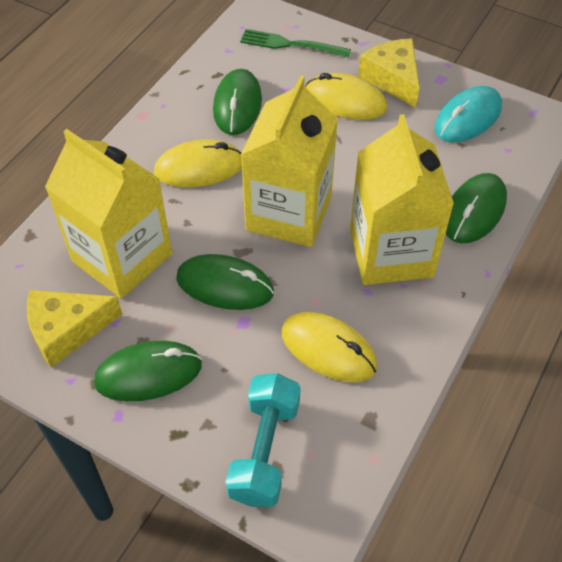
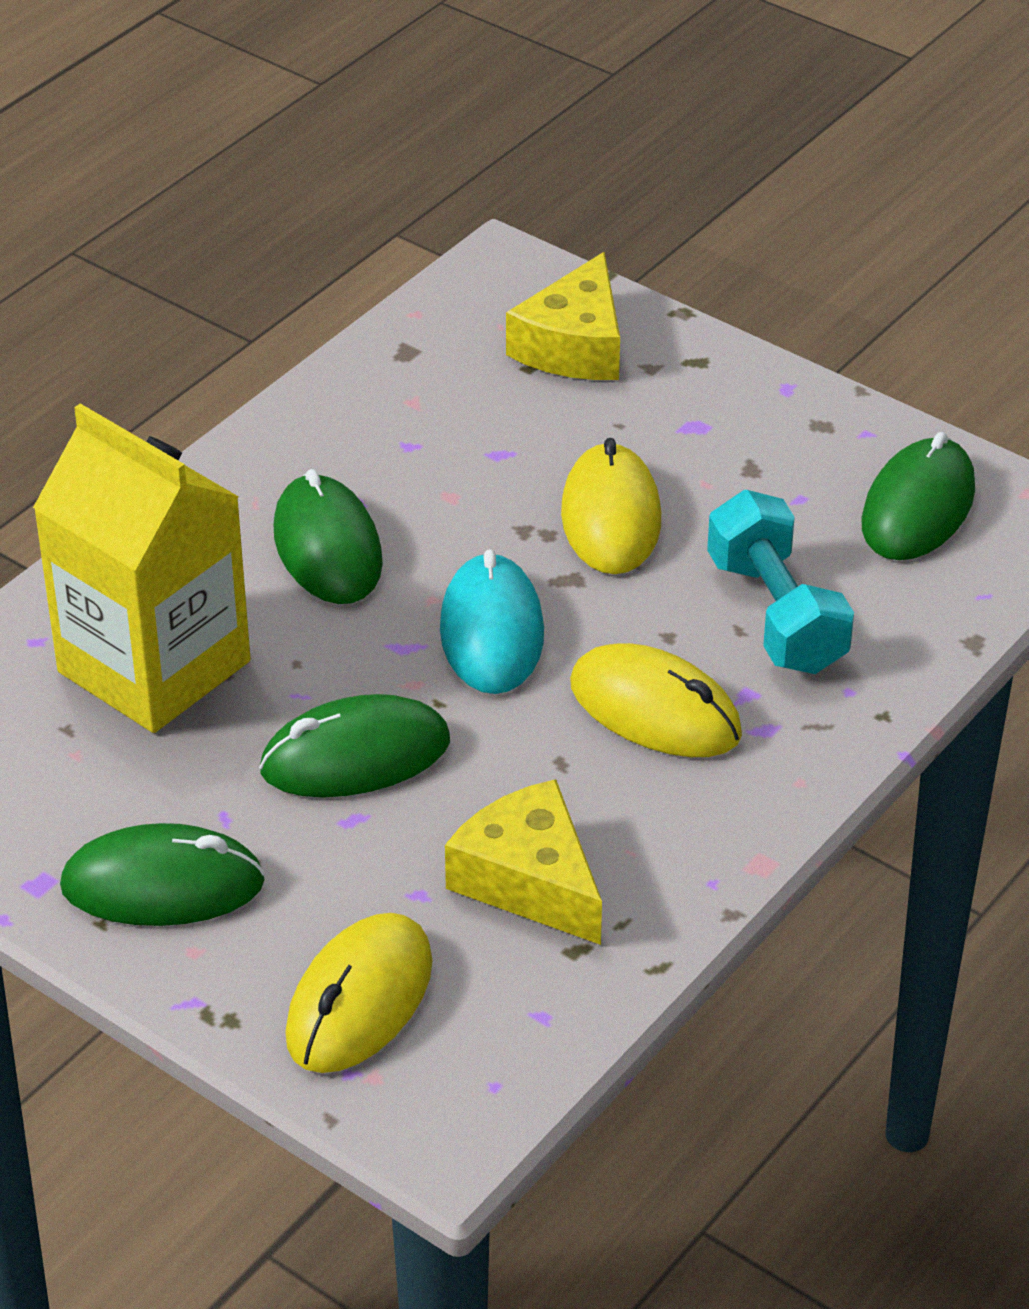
green fork: 1 -> 0
yellow carton: 3 -> 1

